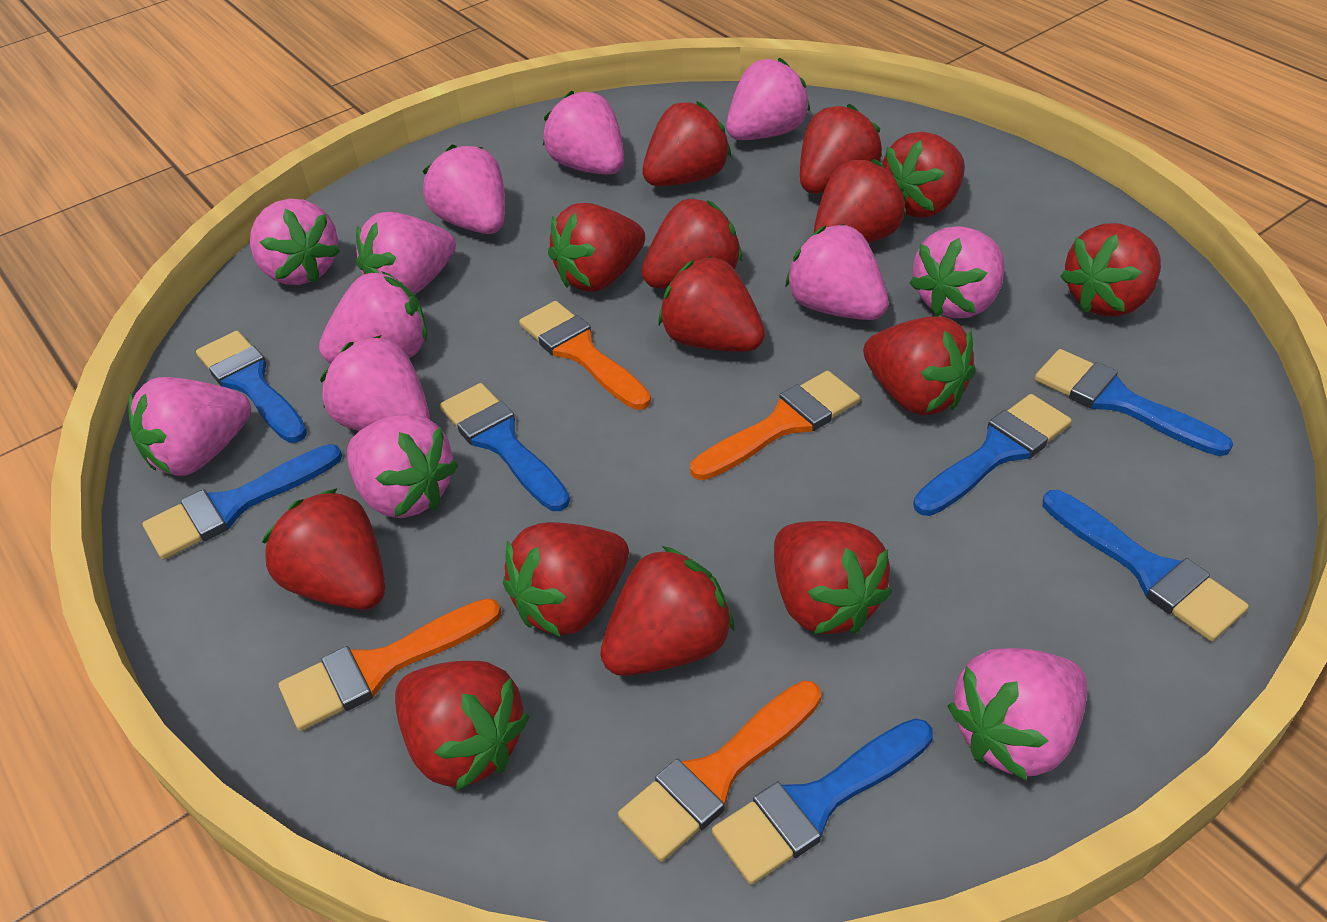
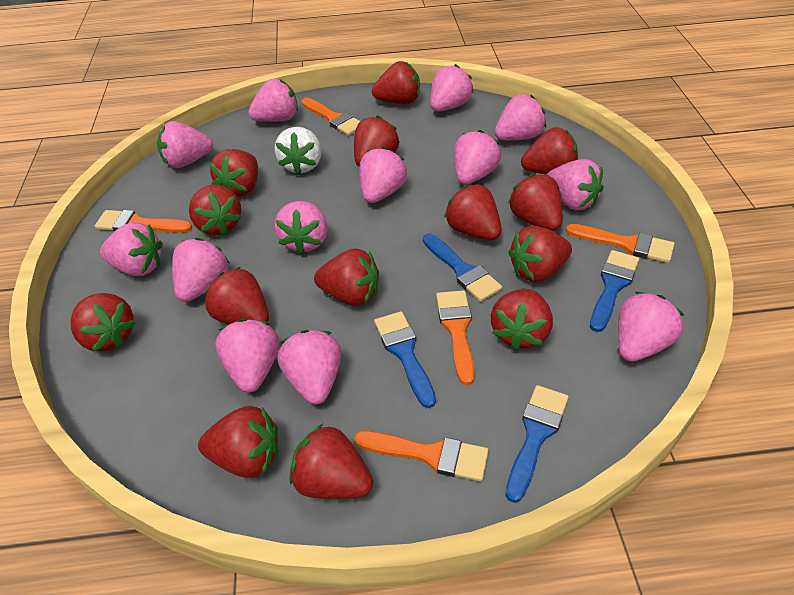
blue brush: 7 -> 4
orange brush: 4 -> 5
pink strawberry: 12 -> 13
white strawberry: 0 -> 1

